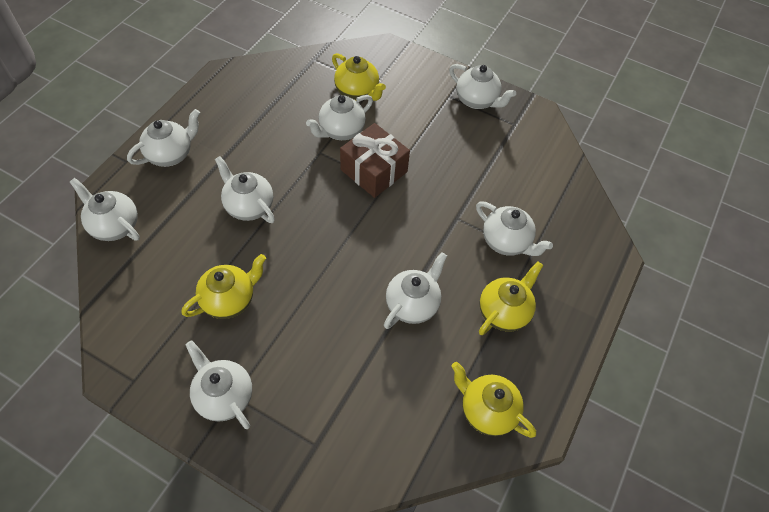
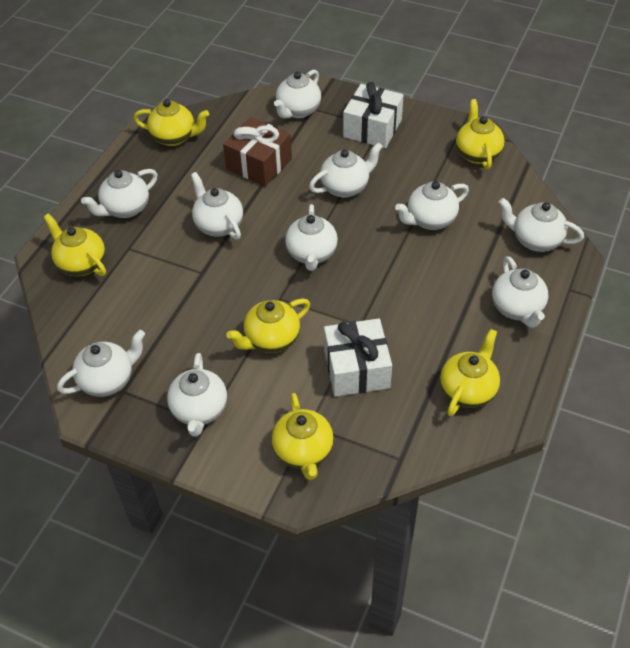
white gift: 0 -> 2
white teapot: 8 -> 10
yellow teapot: 4 -> 6

